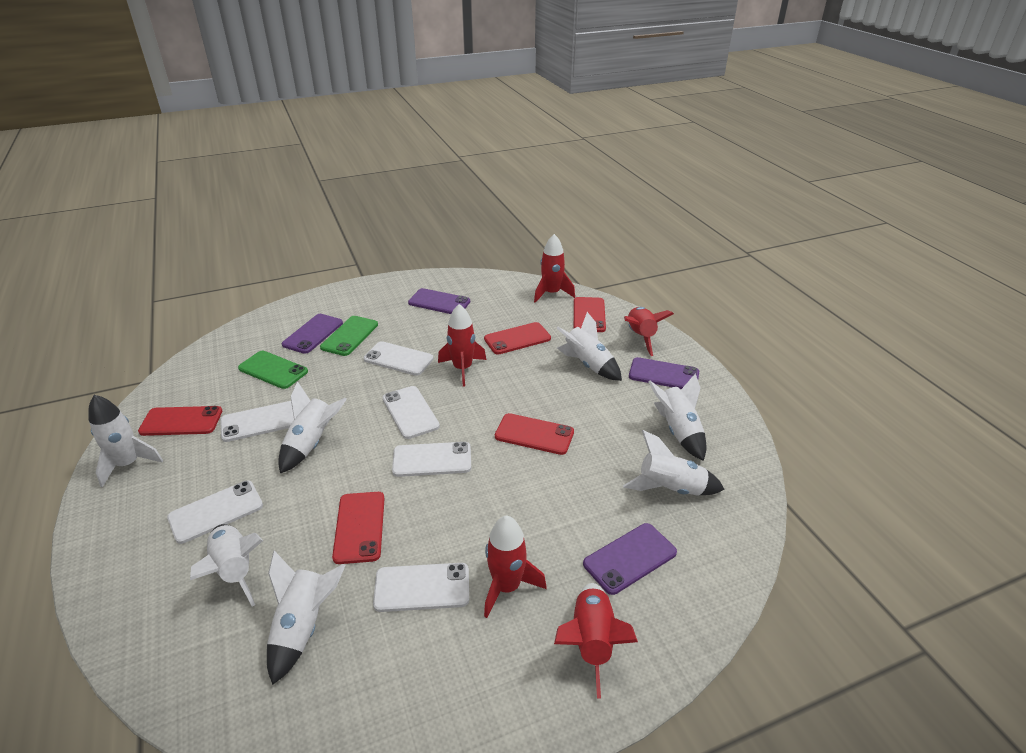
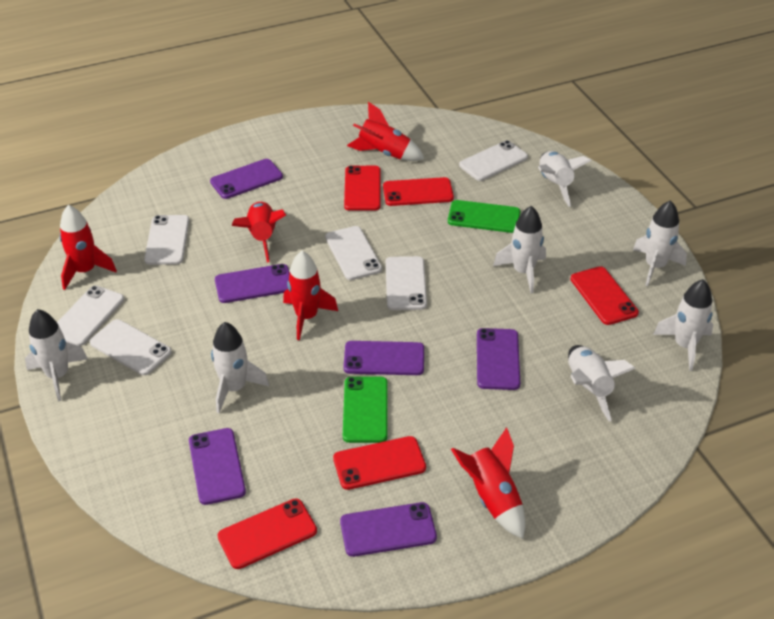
purple phone: 4 -> 6

